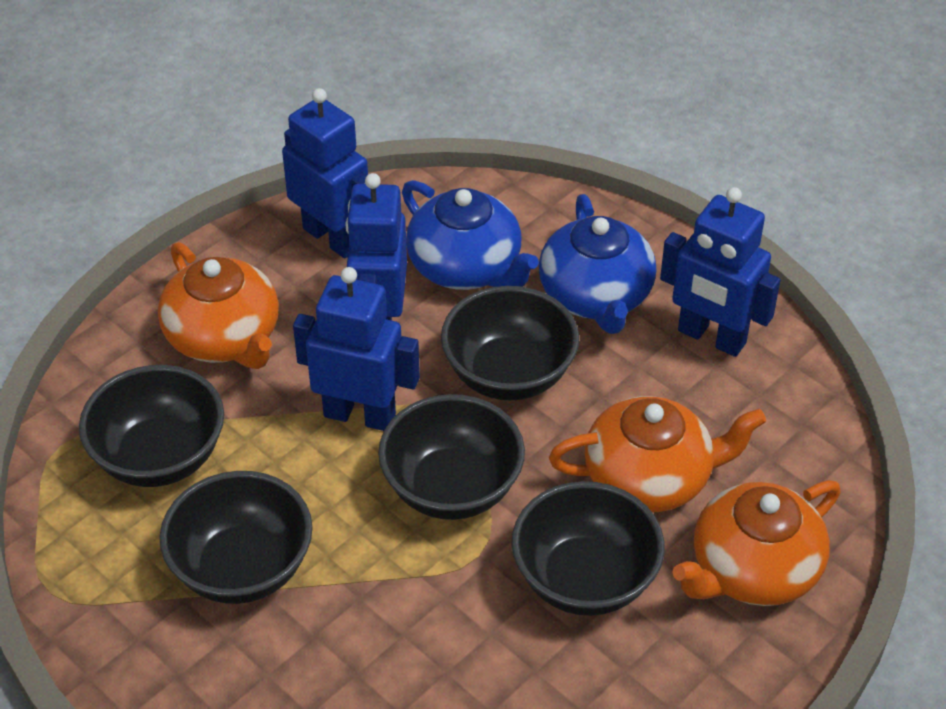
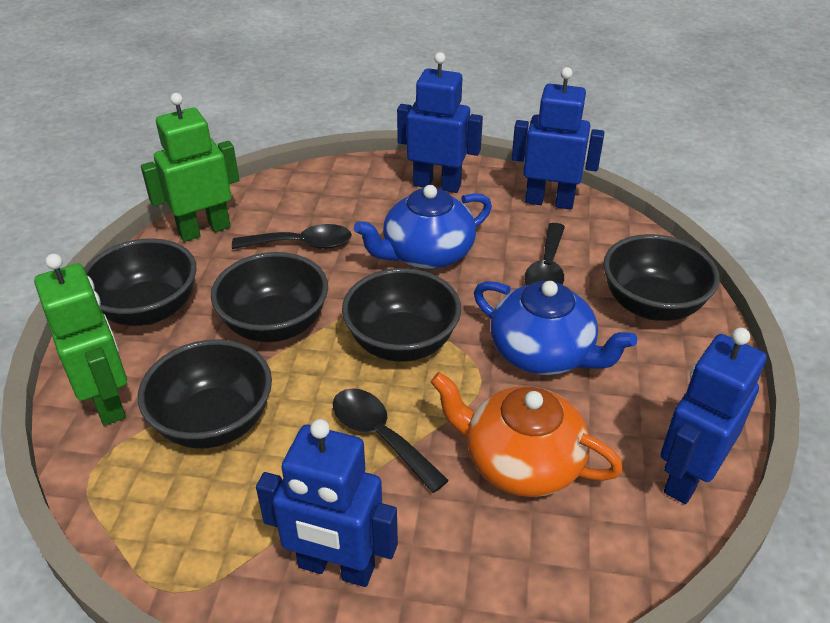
black spoon: 0 -> 3
green robot: 0 -> 2
orange teapot: 3 -> 1

